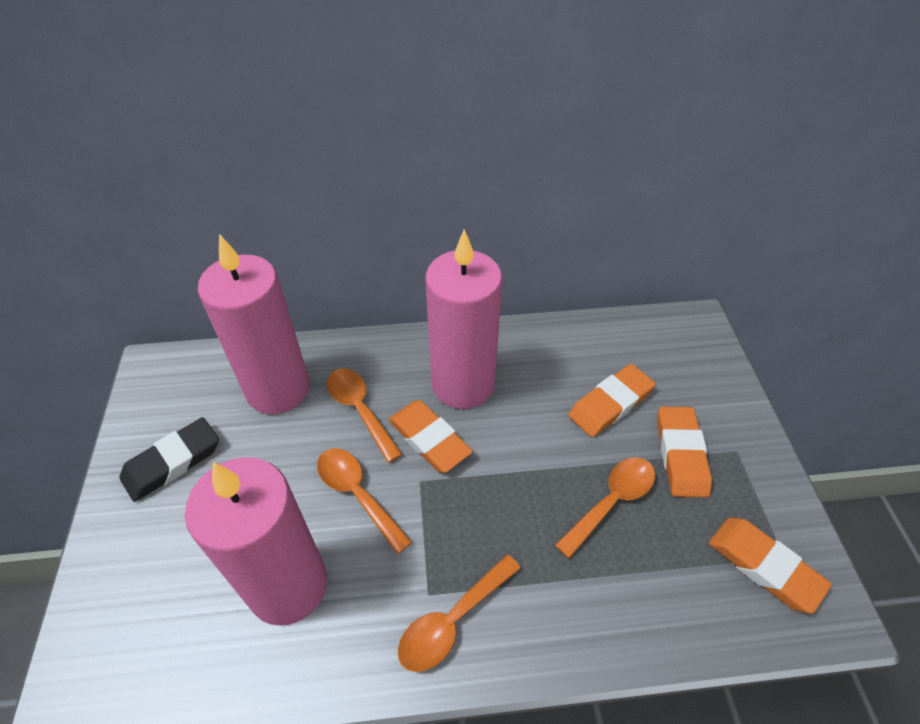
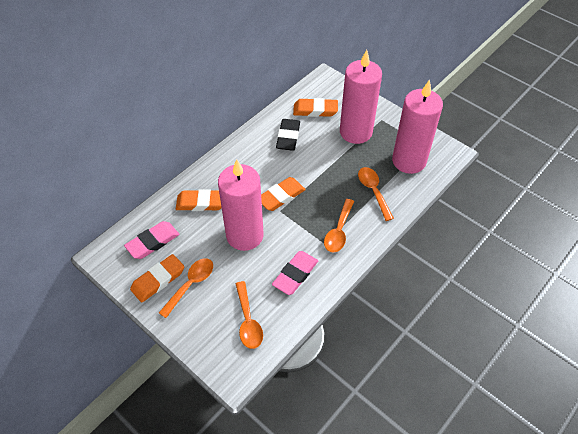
pink eraser: 0 -> 2

